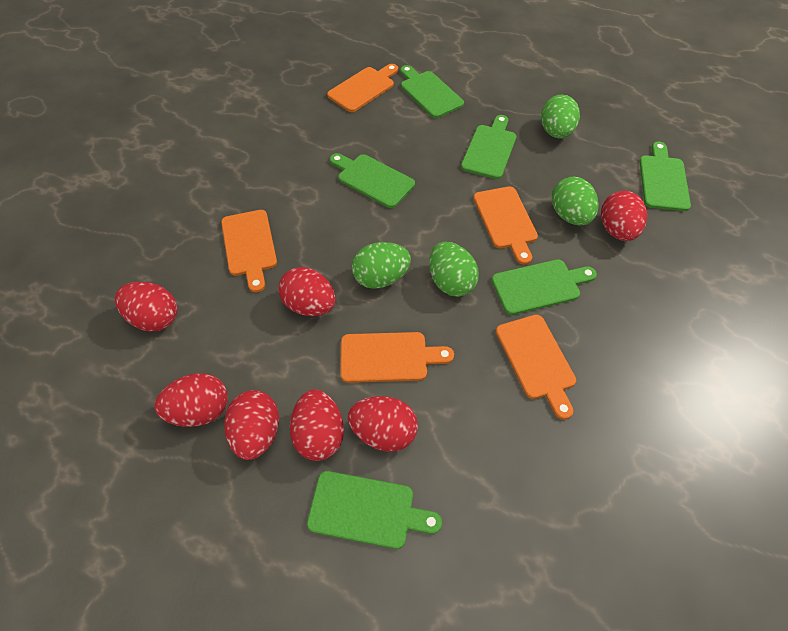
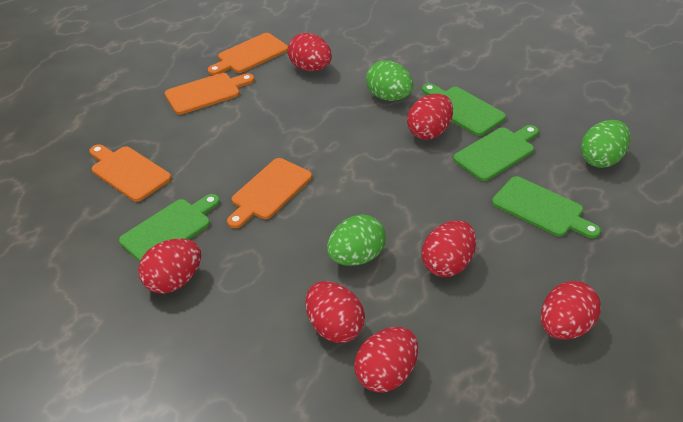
green cutting board: 6 -> 4
green egg: 4 -> 3
orange cutting board: 5 -> 4

